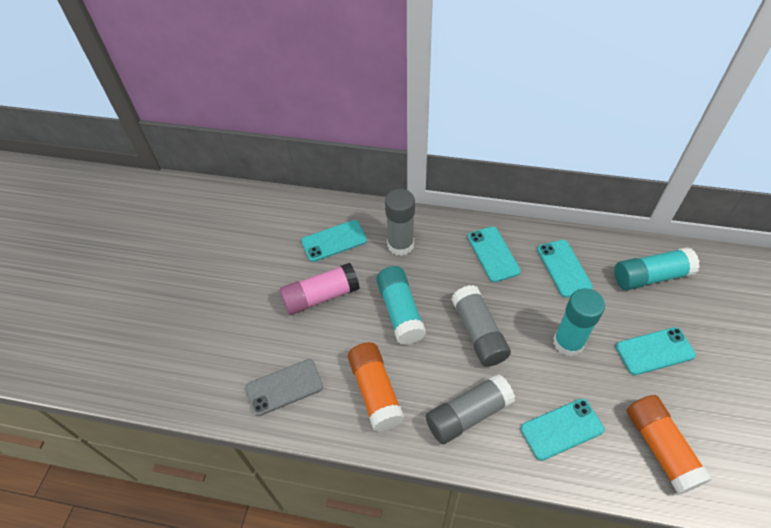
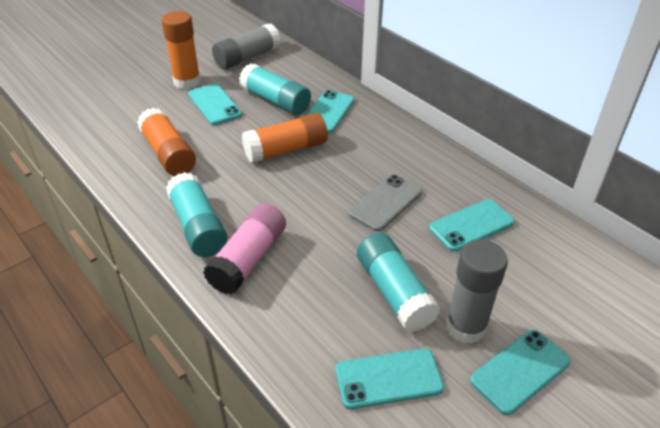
grey glue stick: 3 -> 2
orange glue stick: 2 -> 3

